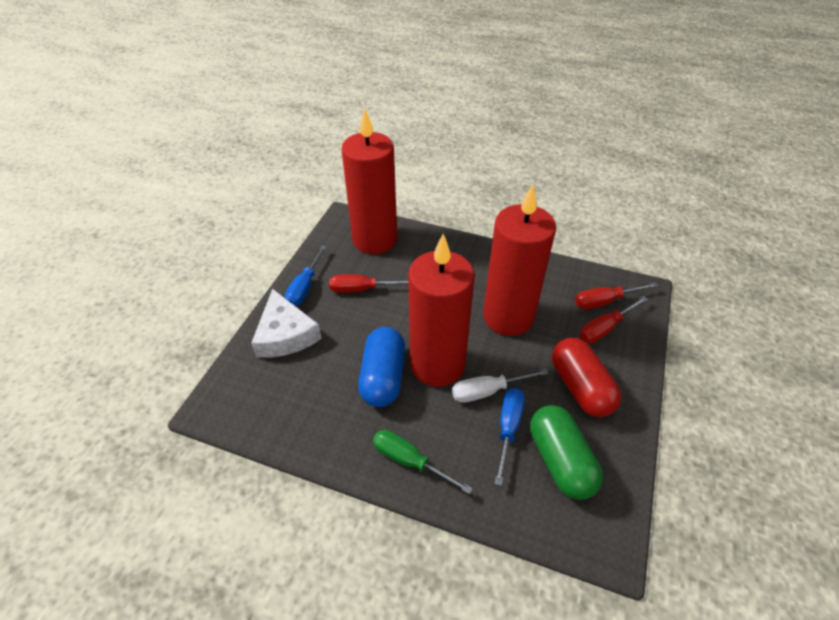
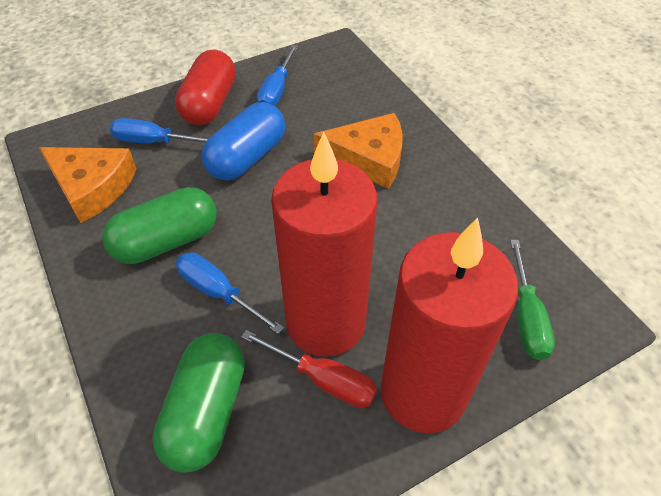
blue screwdriver: 2 -> 3
green capsule: 1 -> 2
orange cheese: 0 -> 2
red candle: 3 -> 2
red screwdriver: 3 -> 1
white cheese: 1 -> 0
white screwdriver: 1 -> 0

